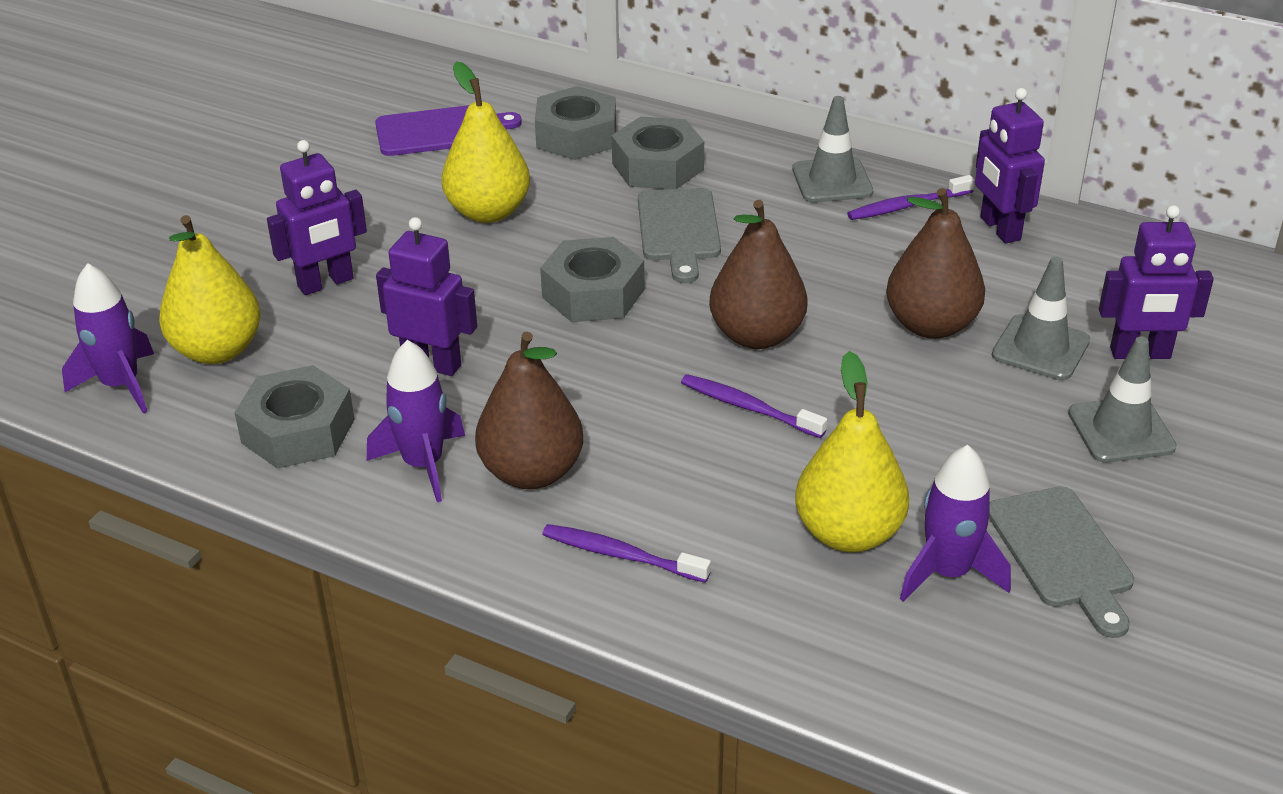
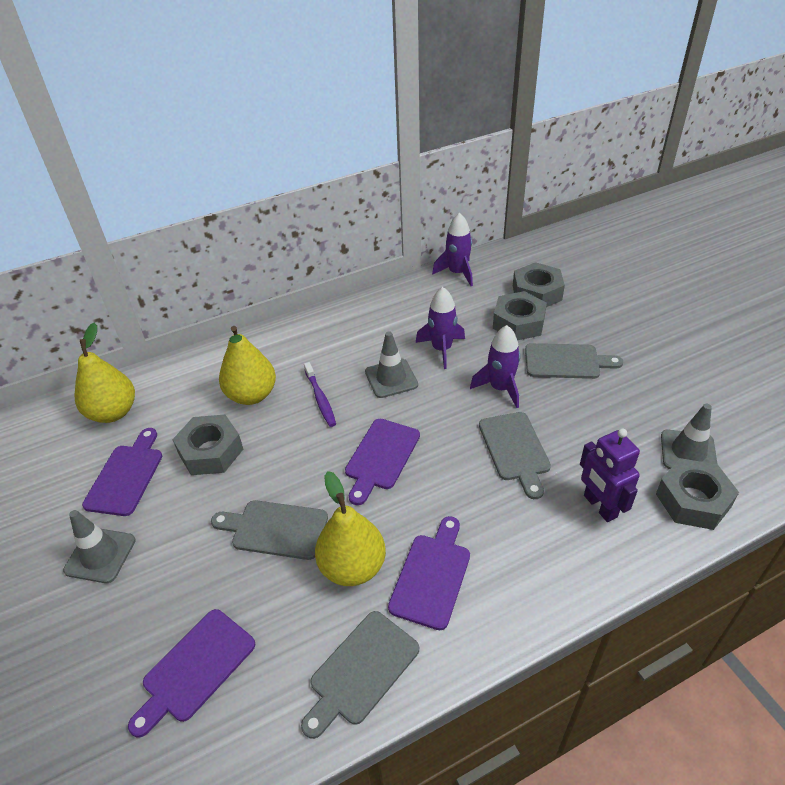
brown pear: 3 -> 0
grey cutting board: 2 -> 4
purple cutting board: 1 -> 4
purple robot: 4 -> 1
purple toothbrush: 3 -> 1

